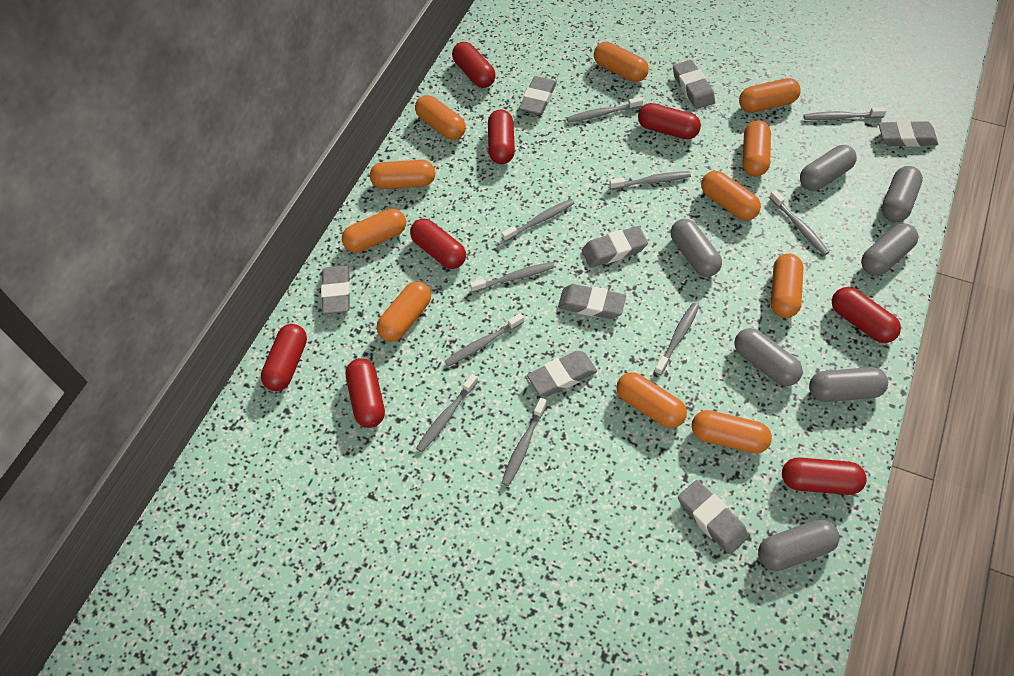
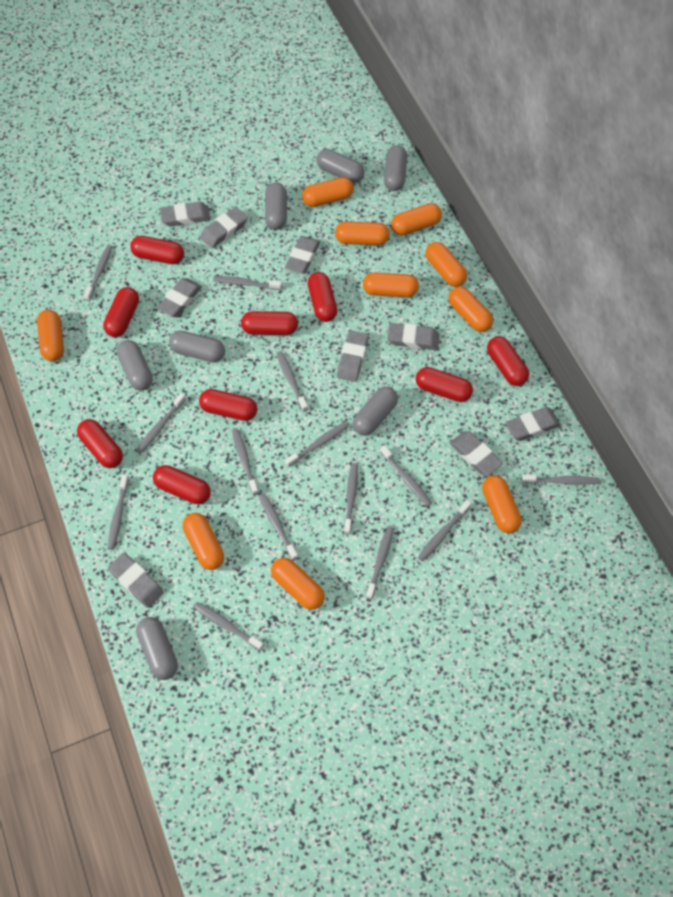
grey eraser: 8 -> 9
grey toothbrush: 10 -> 14
orange capsule: 11 -> 10
red capsule: 8 -> 9

